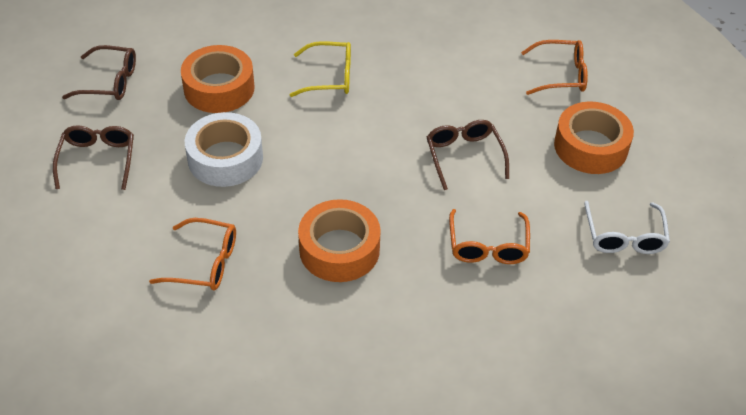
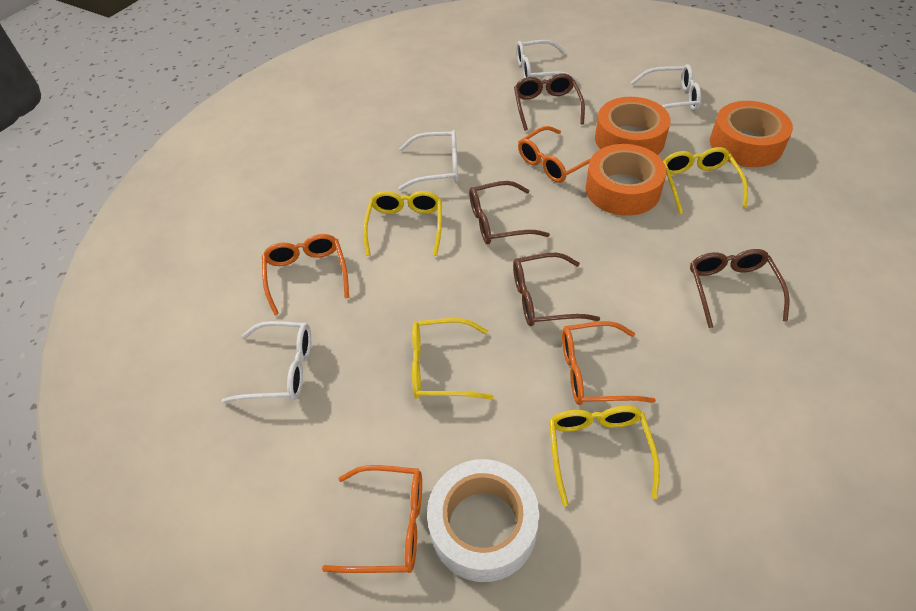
brown glasses: 3 -> 4
orange glasses: 3 -> 4
white glasses: 1 -> 4
yellow glasses: 1 -> 4

